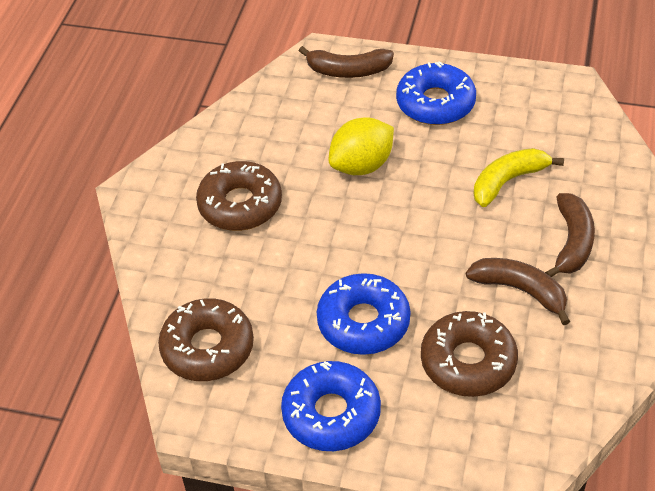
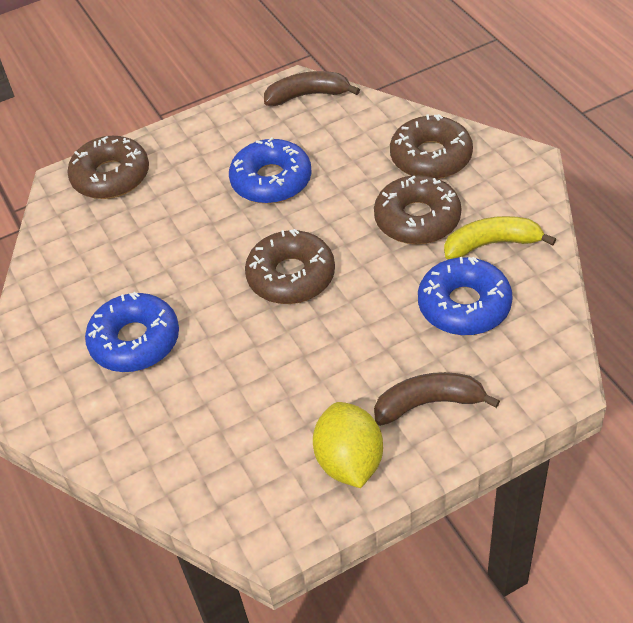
brown banana: 3 -> 2
brown donut: 3 -> 4

